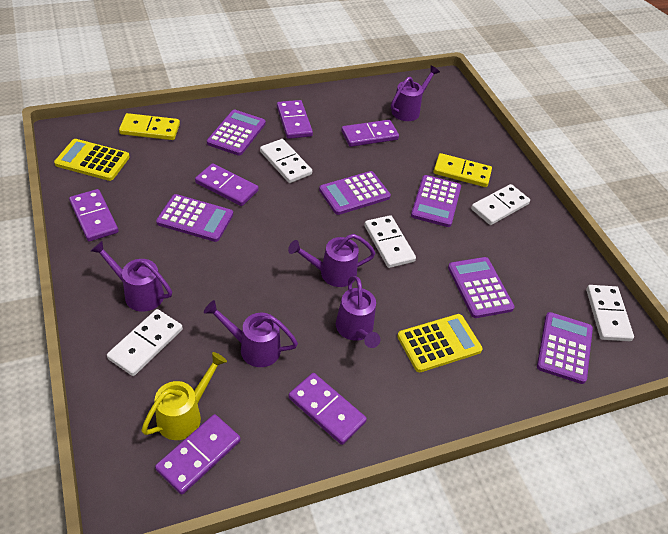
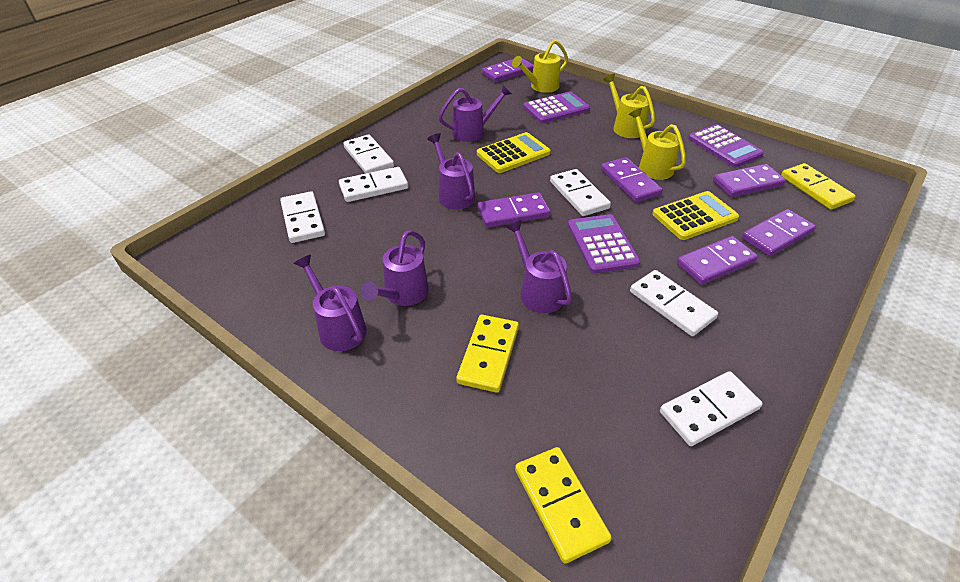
purple calculator: 6 -> 3
white domino: 5 -> 6
yellow domino: 2 -> 3
yellow watering can: 1 -> 3

